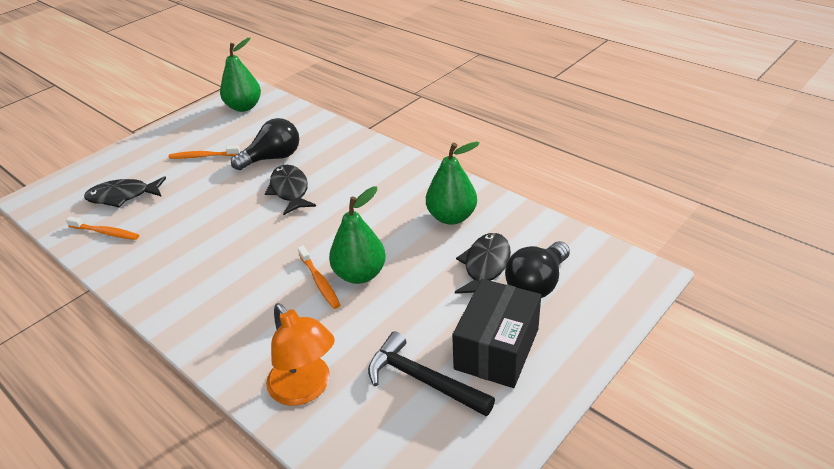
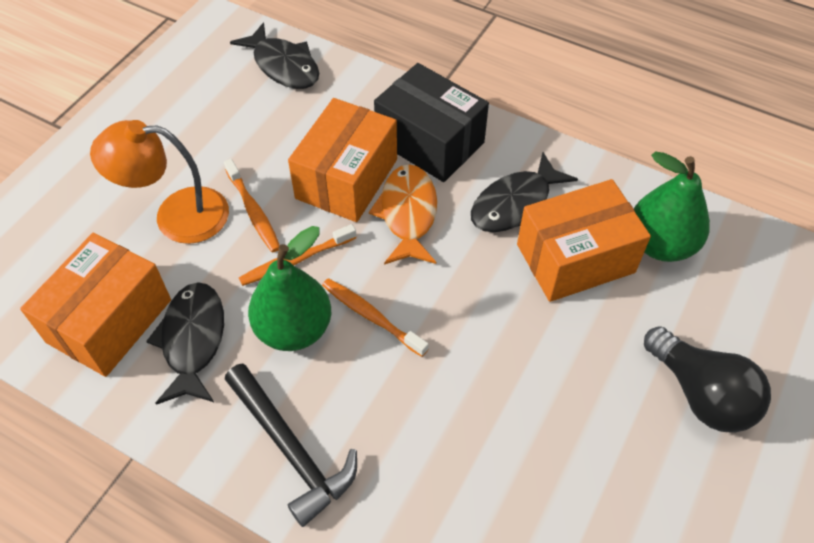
black light bulb: 2 -> 1
green pear: 3 -> 2
orange box: 0 -> 3
orange fish: 0 -> 1

